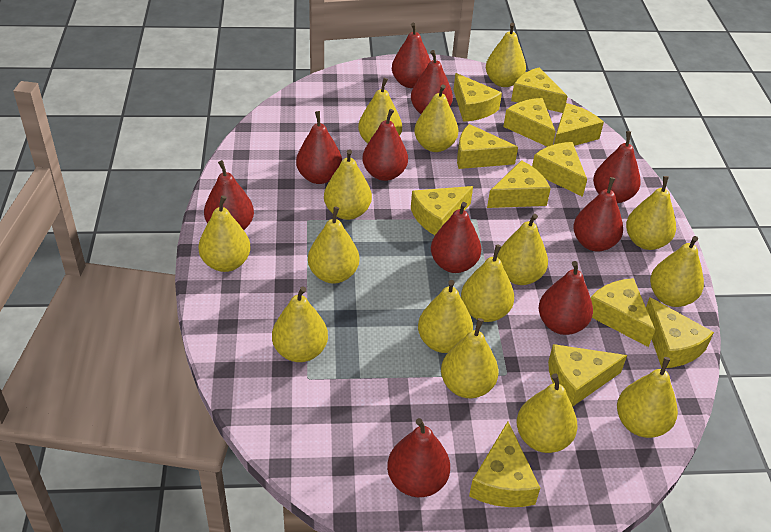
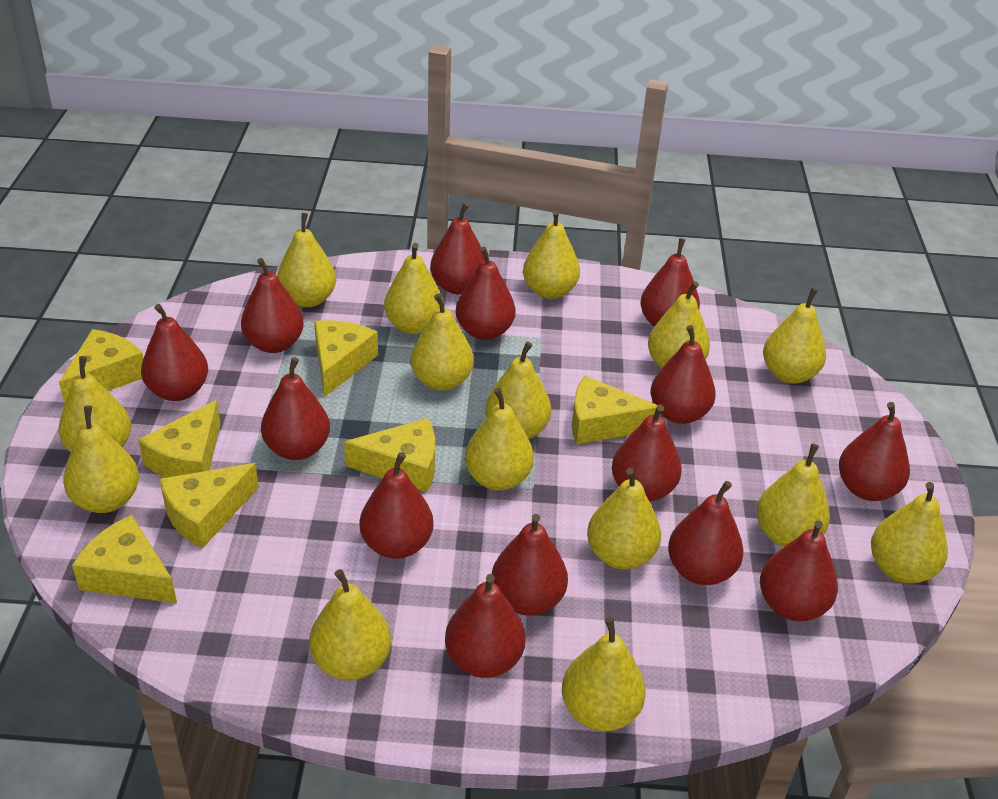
red pear: 10 -> 14
yellow cheese: 12 -> 7

